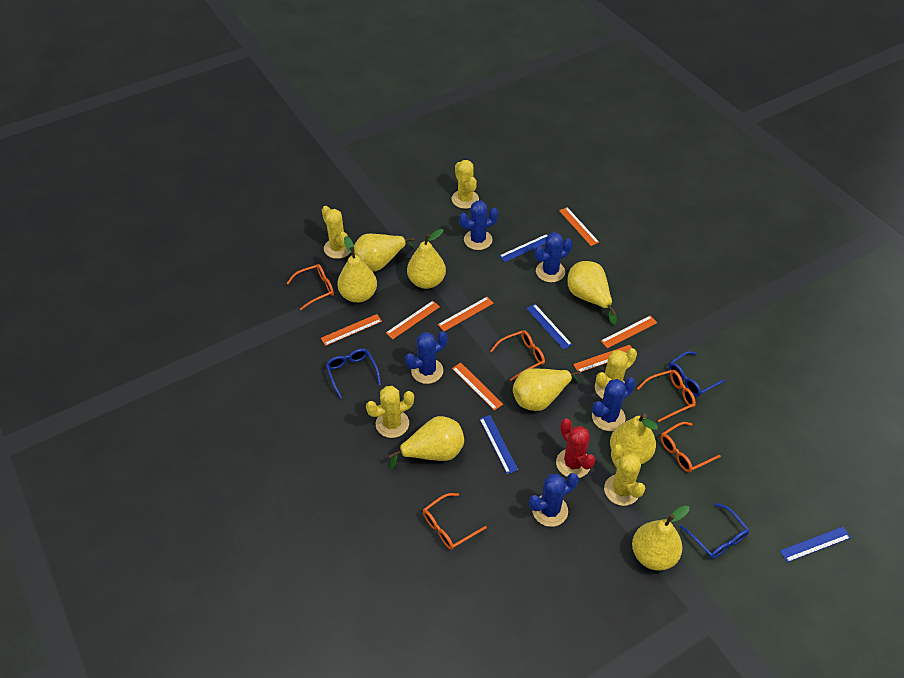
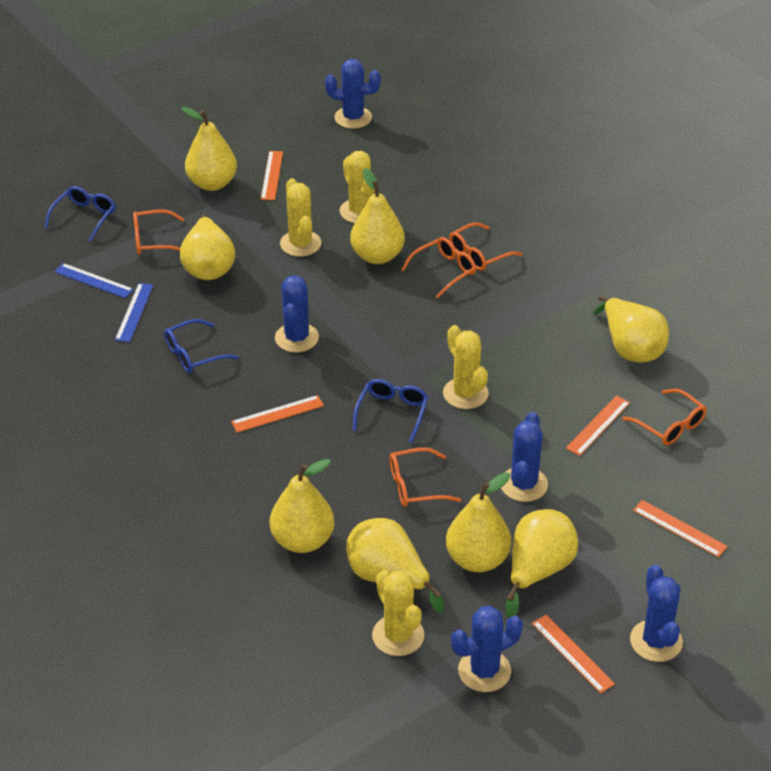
blue ruler: 4 -> 2
orange ruler: 7 -> 5
red cactus: 1 -> 0
yellow cactus: 5 -> 4

